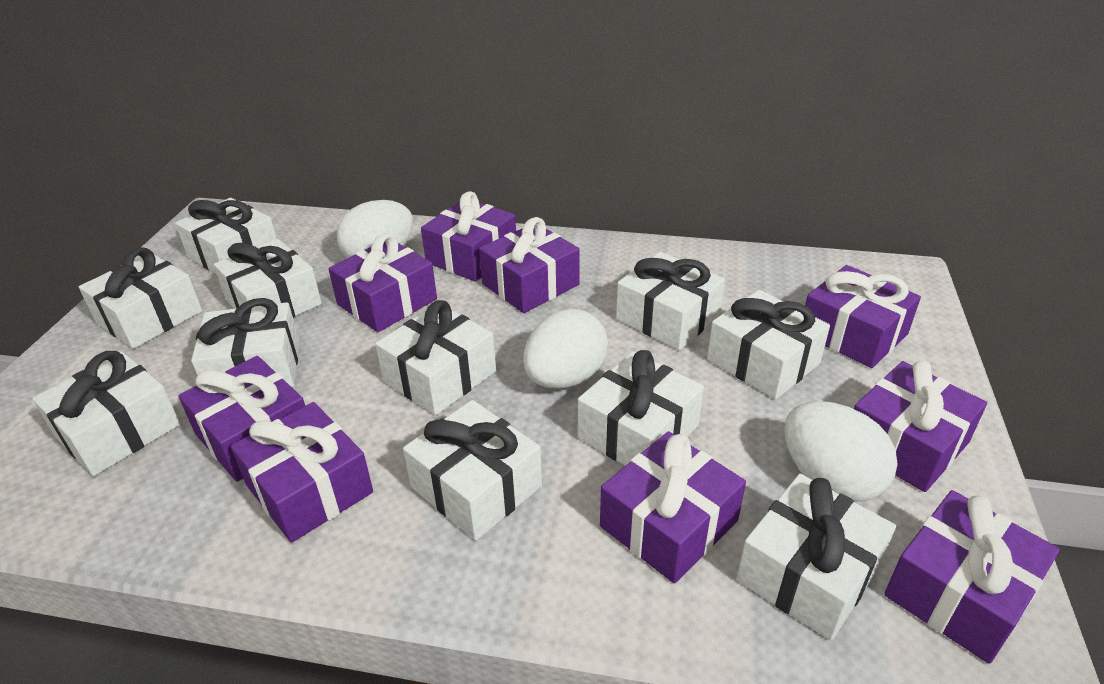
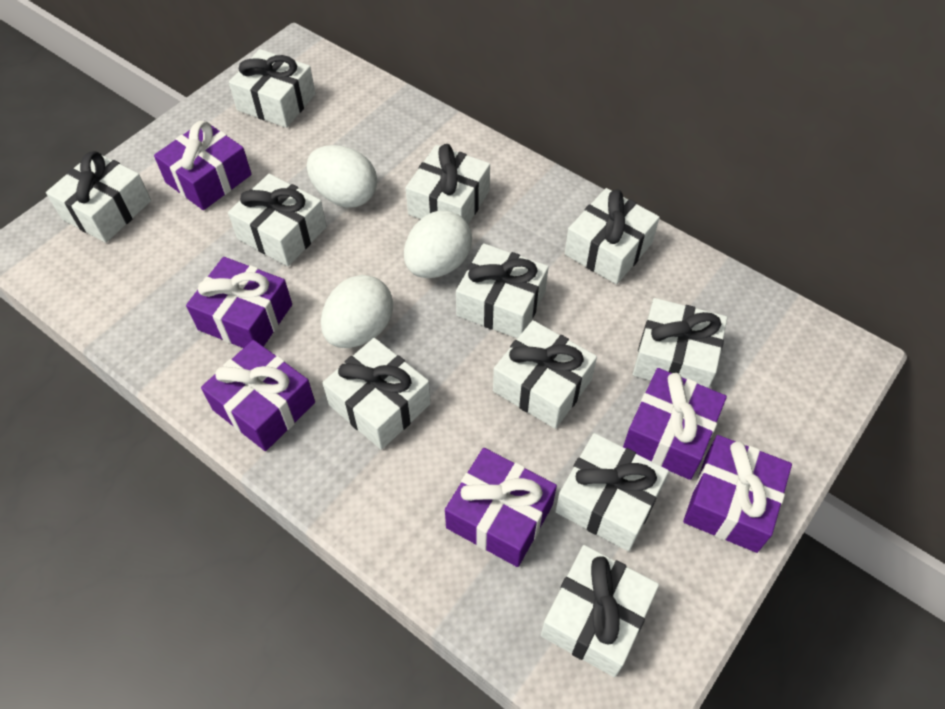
purple gift: 9 -> 6

